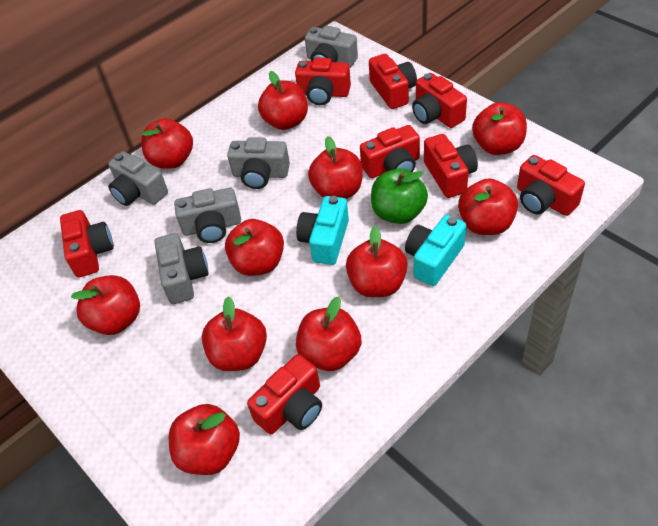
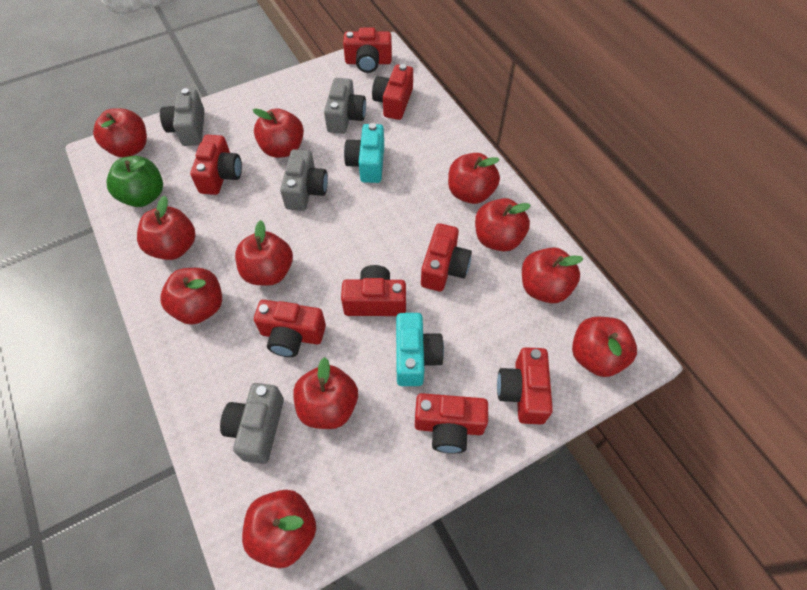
grey camera: 5 -> 4

